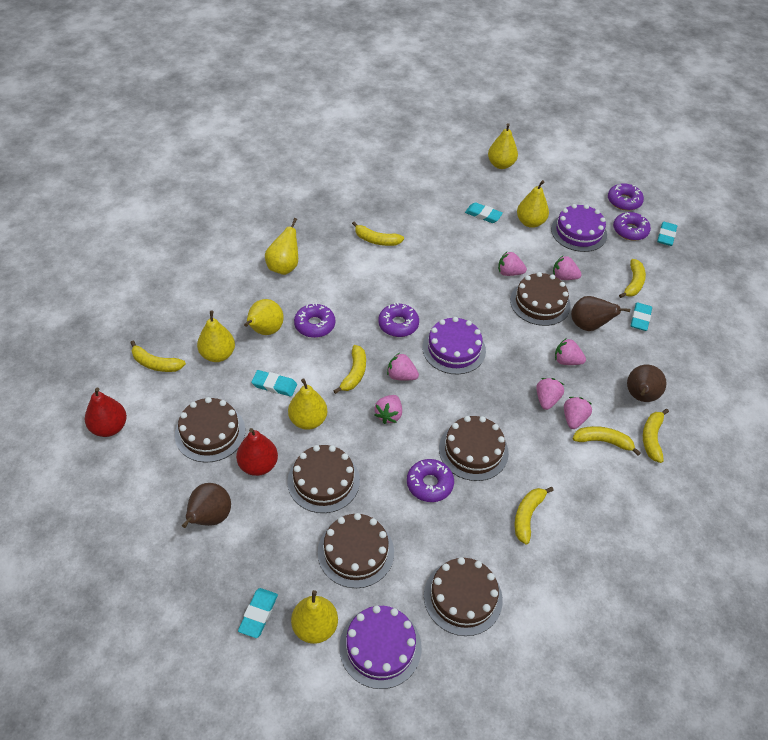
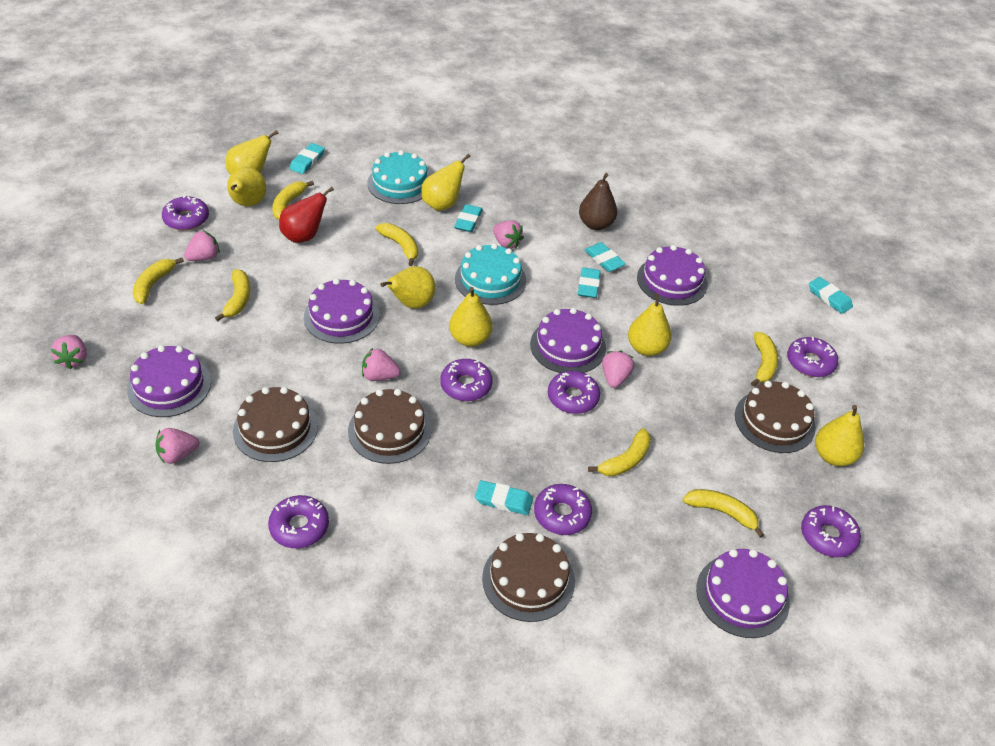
brown cake: 6 -> 4
brown pear: 3 -> 1
pink strawberry: 7 -> 6
purple cake: 3 -> 5
purple donut: 5 -> 7
red pear: 2 -> 1
turquoise cake: 0 -> 2
turquoise eraser: 5 -> 6

